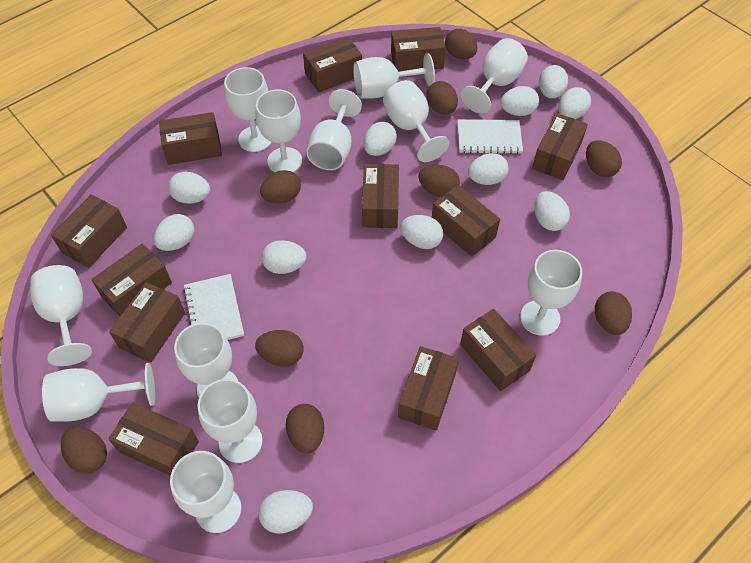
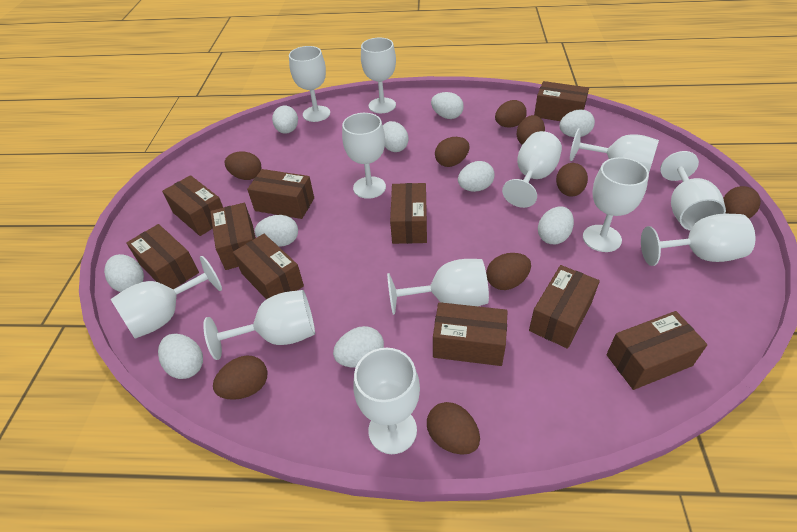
brown box: 12 -> 10
white egg: 11 -> 10
white notebook: 2 -> 0

